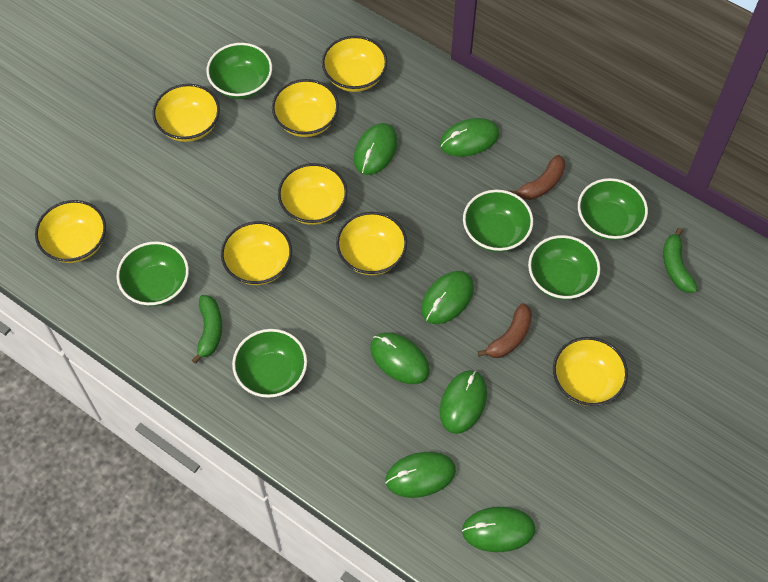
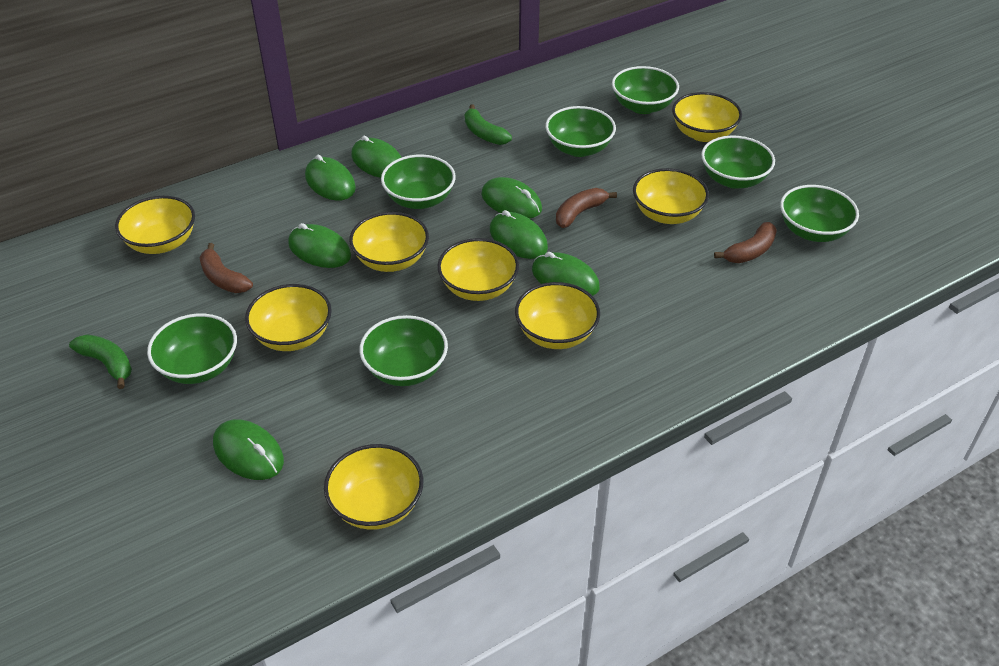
brown banana: 2 -> 3
green bowl: 6 -> 7

